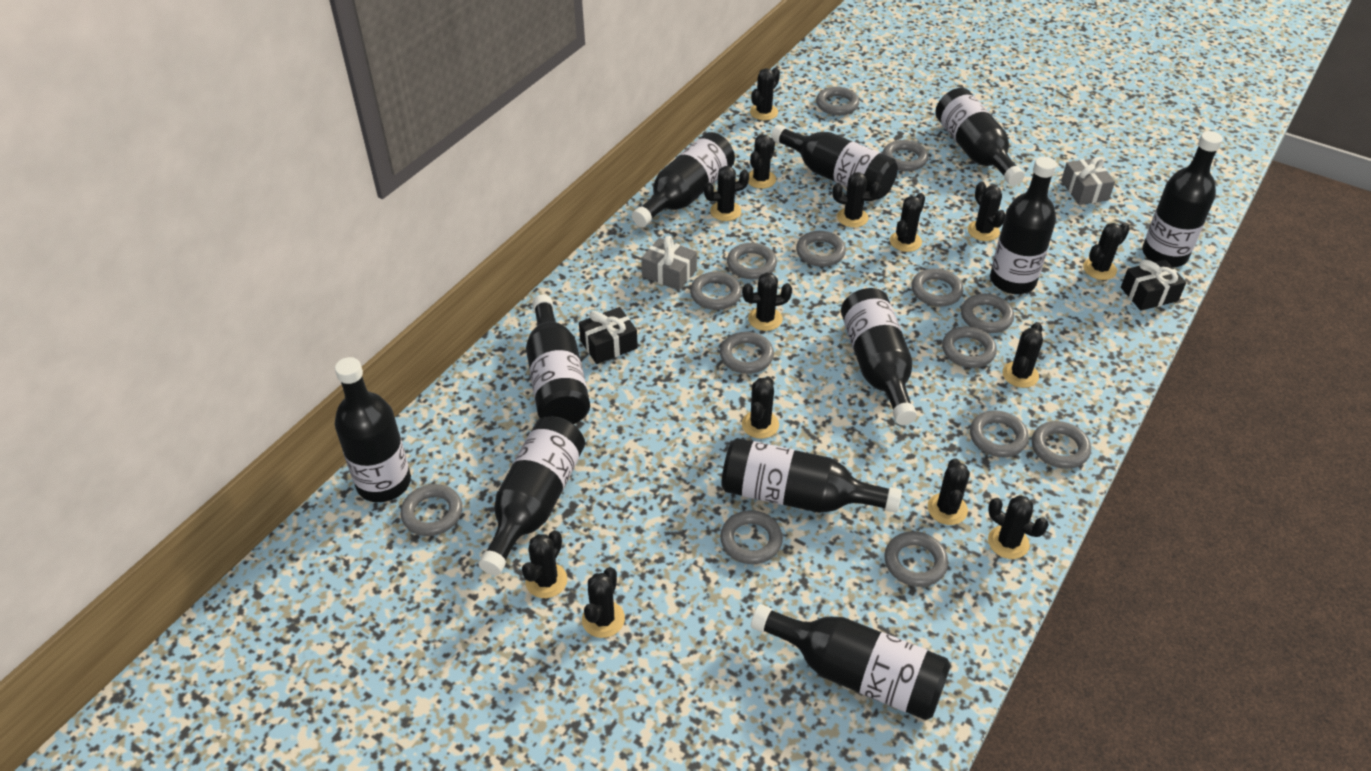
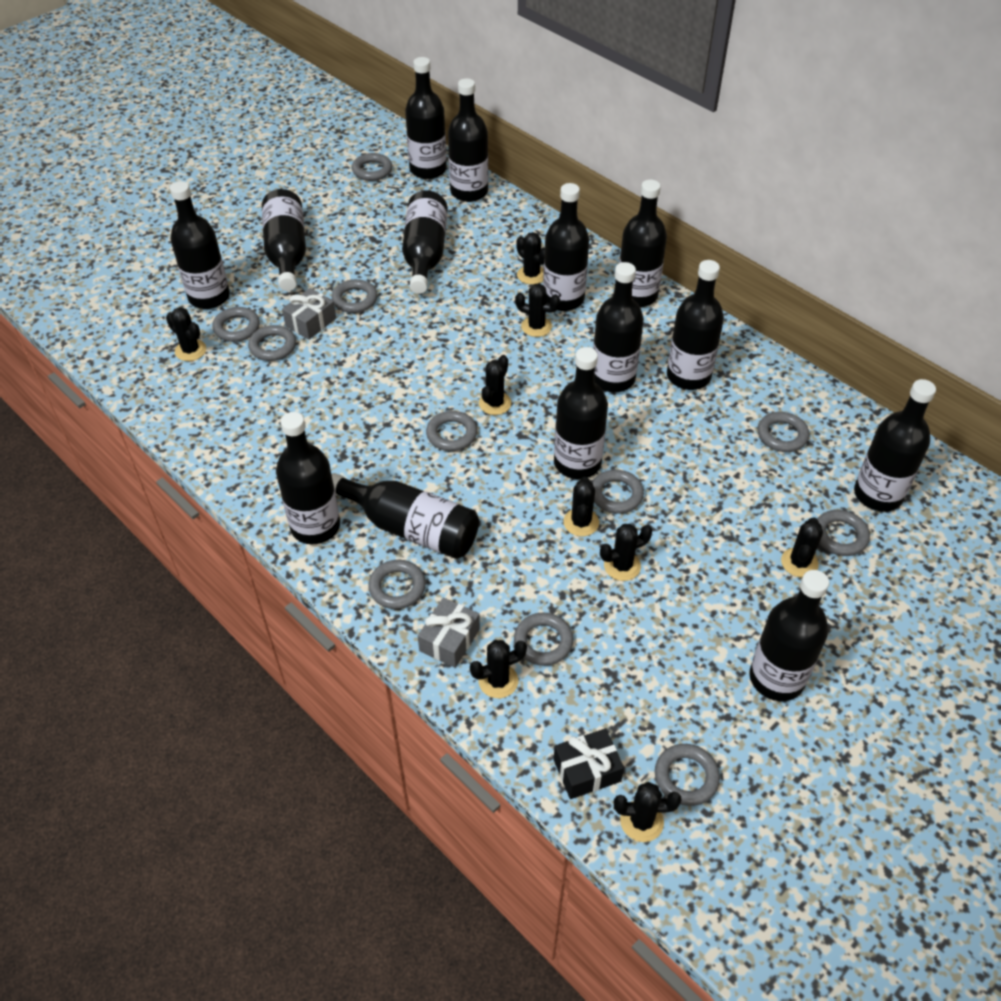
black bottle: 11 -> 14
black cactus: 14 -> 9
black gift: 2 -> 1
grey ring: 14 -> 11

